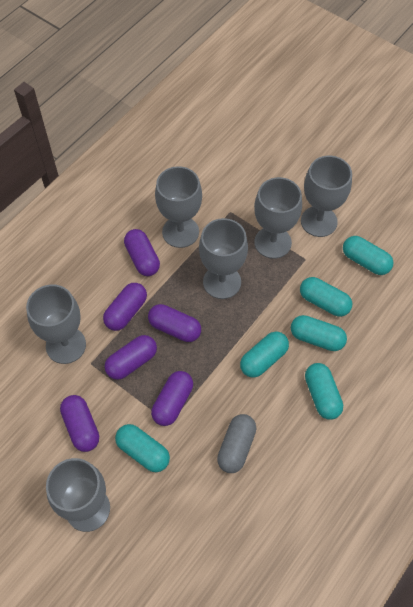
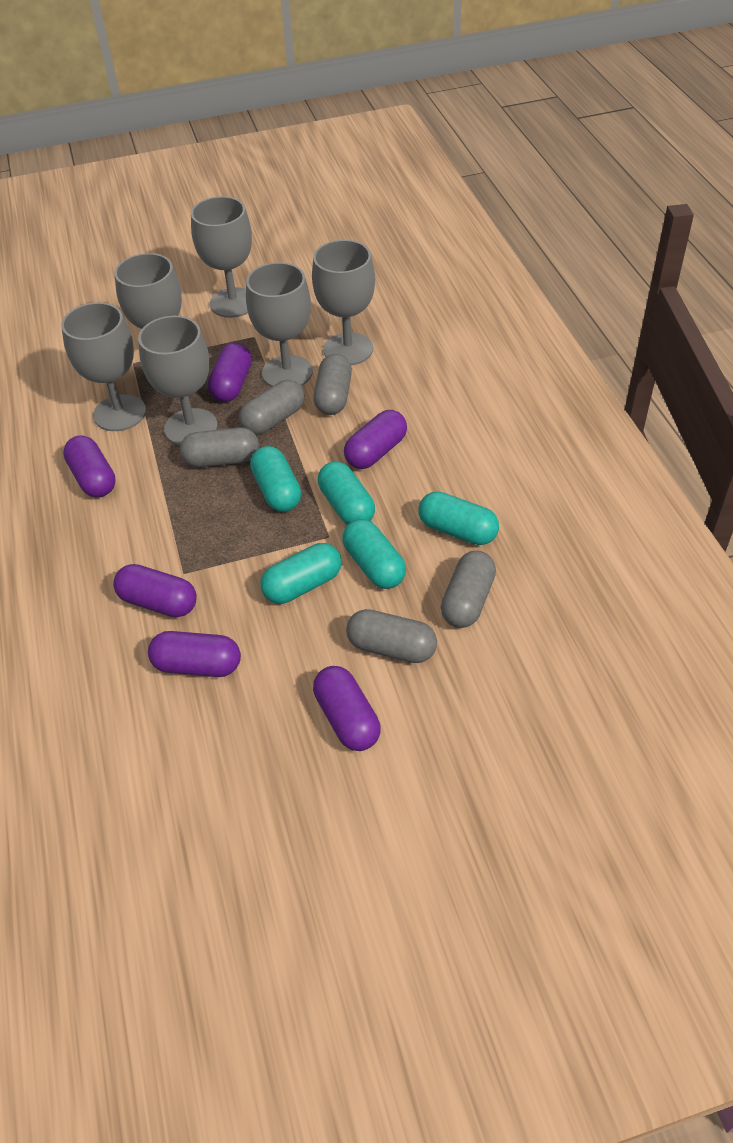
grey capsule: 1 -> 5
turquoise capsule: 6 -> 5

